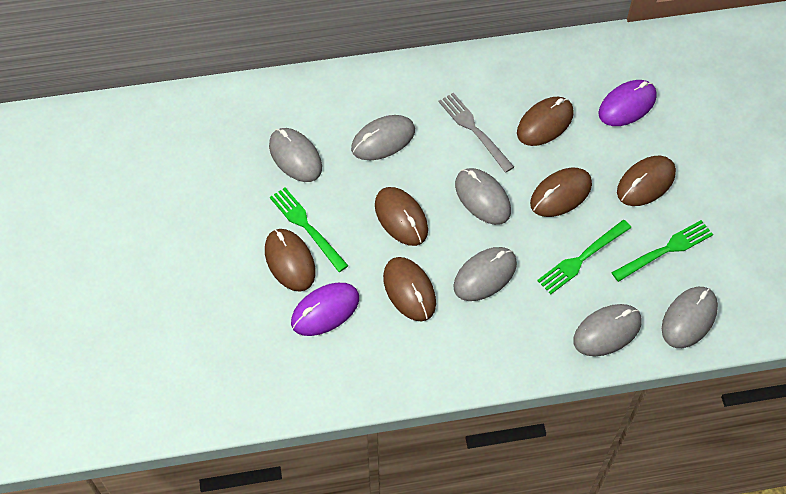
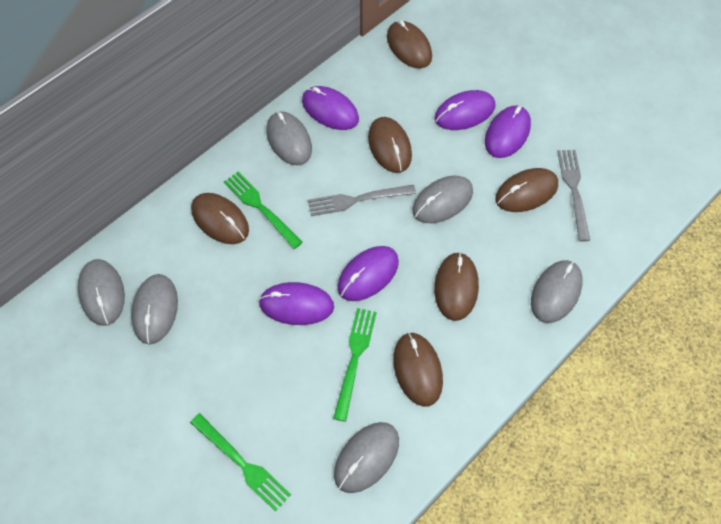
grey fork: 1 -> 2
purple mouse: 2 -> 5

